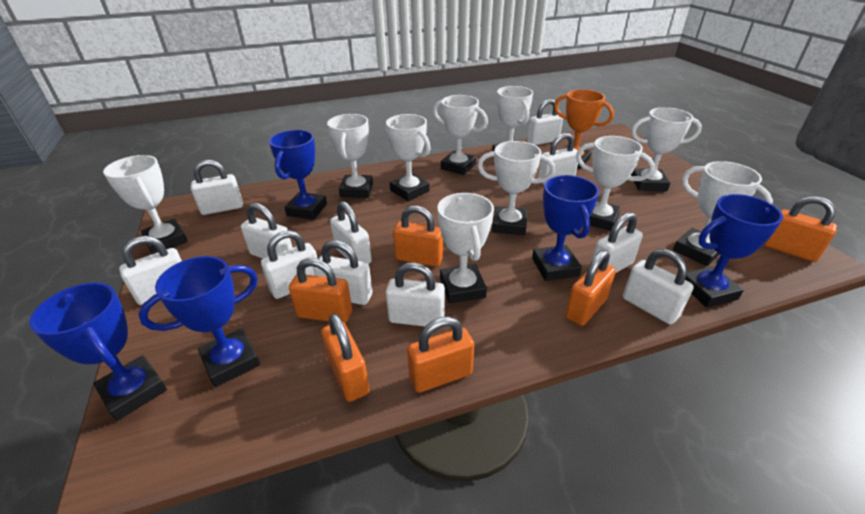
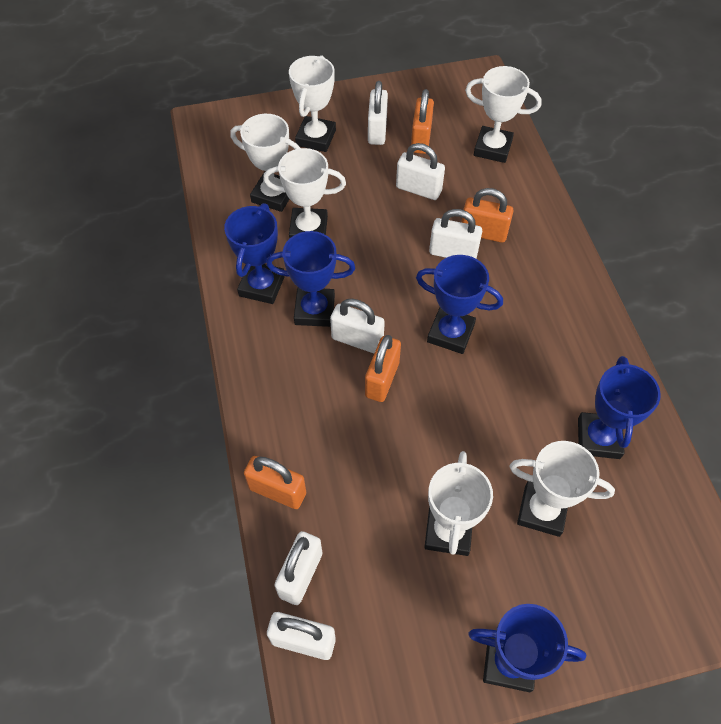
orange padlock: 6 -> 4
orange trophy: 1 -> 0
white padlock: 11 -> 6
white trophy: 10 -> 6

